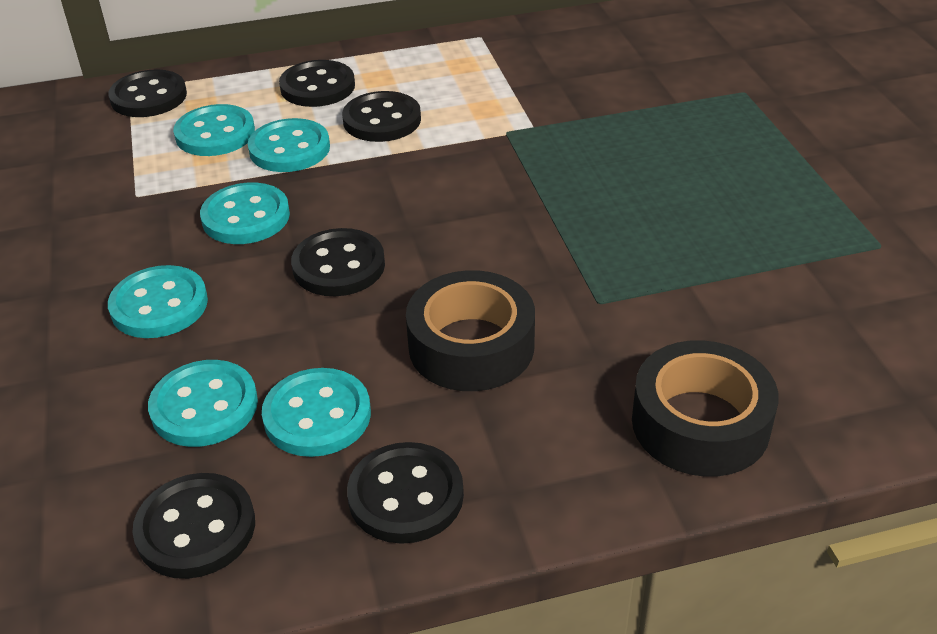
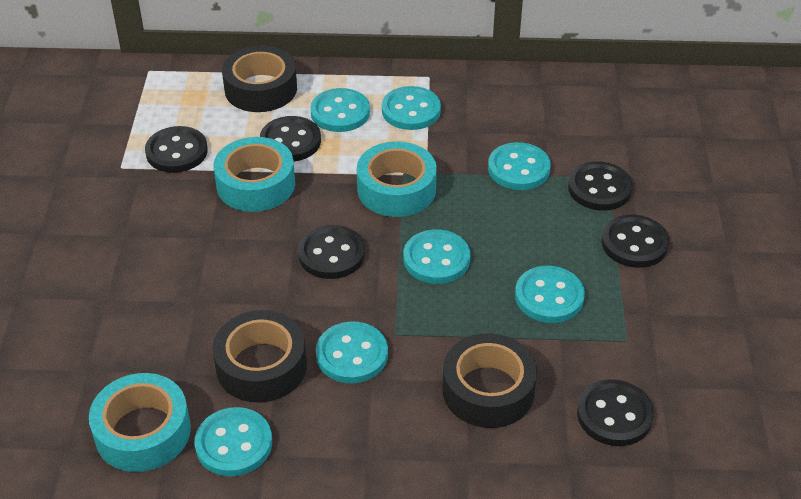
black tape: 2 -> 3
turquoise button: 6 -> 7
turquoise tape: 0 -> 3

